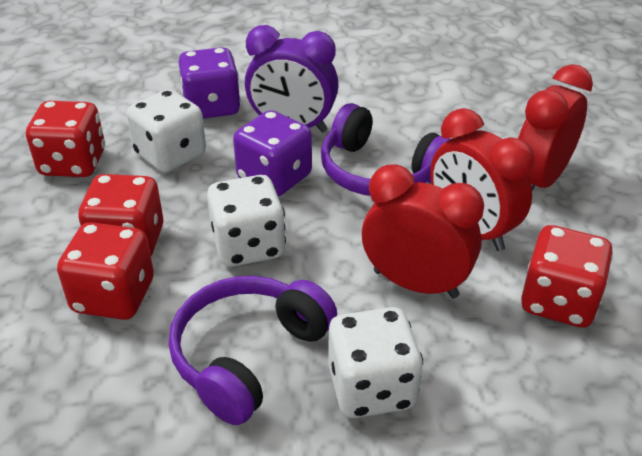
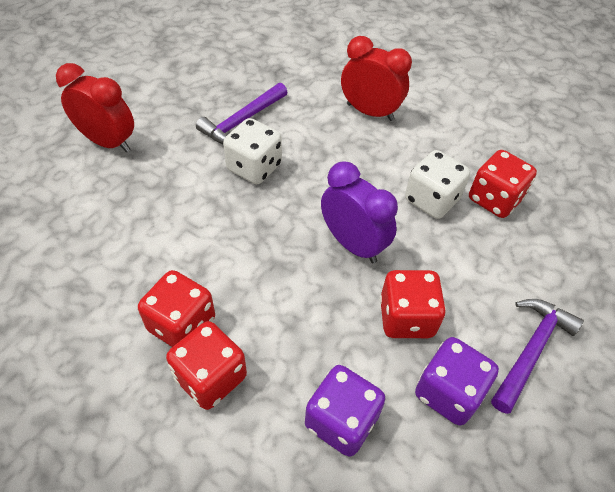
purple hammer: 0 -> 2
purple headphones: 2 -> 0
red clock: 3 -> 2
white dice: 3 -> 2

